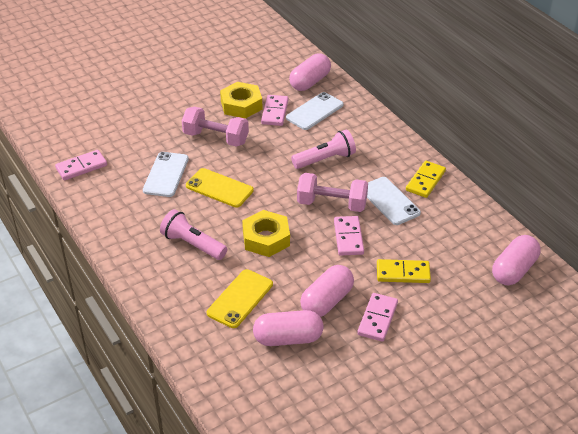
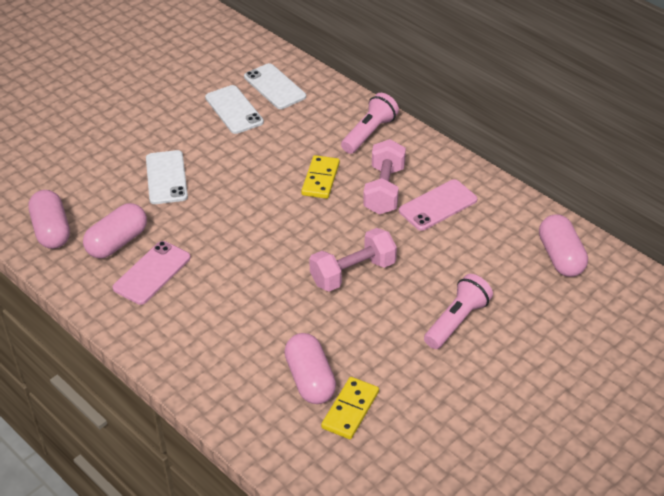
pink domino: 4 -> 0
pink phone: 0 -> 2
yellow nut: 2 -> 0
yellow phone: 2 -> 0

